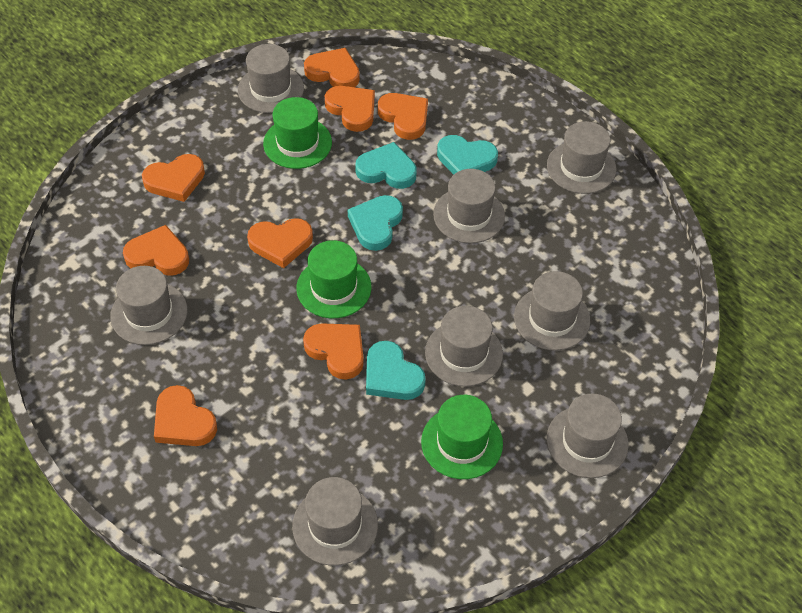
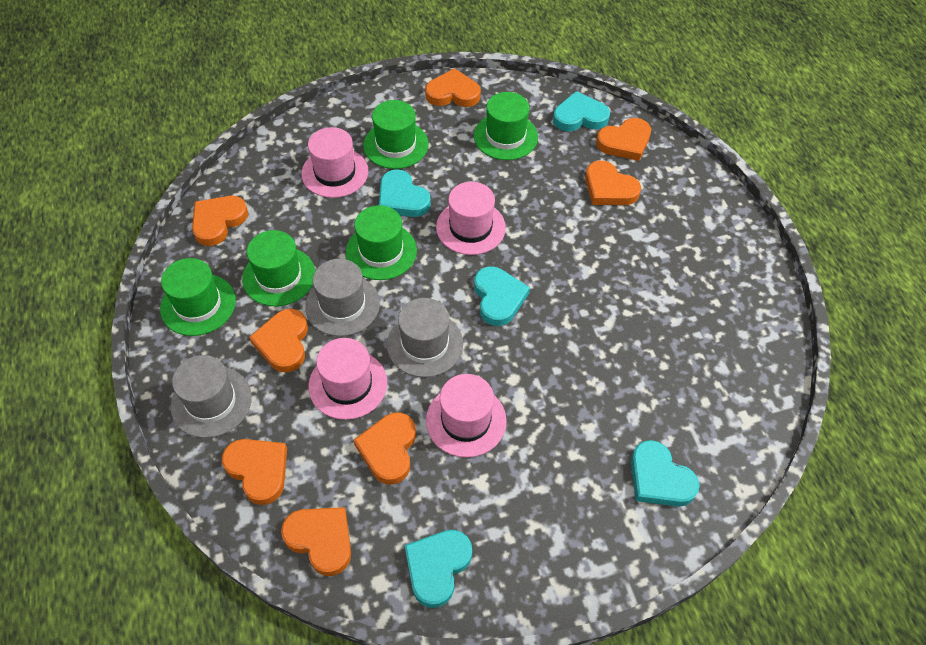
green hat: 3 -> 5
grey hat: 8 -> 3
pink hat: 0 -> 4
turquoise heart: 4 -> 5

